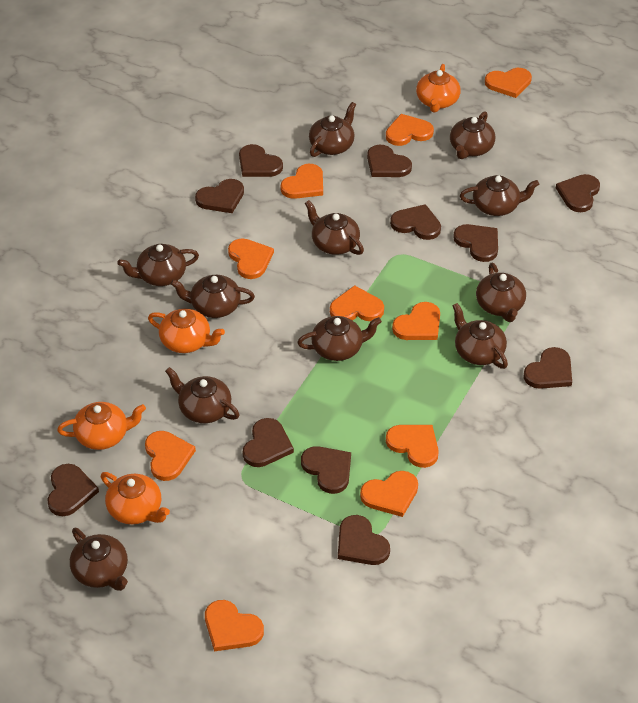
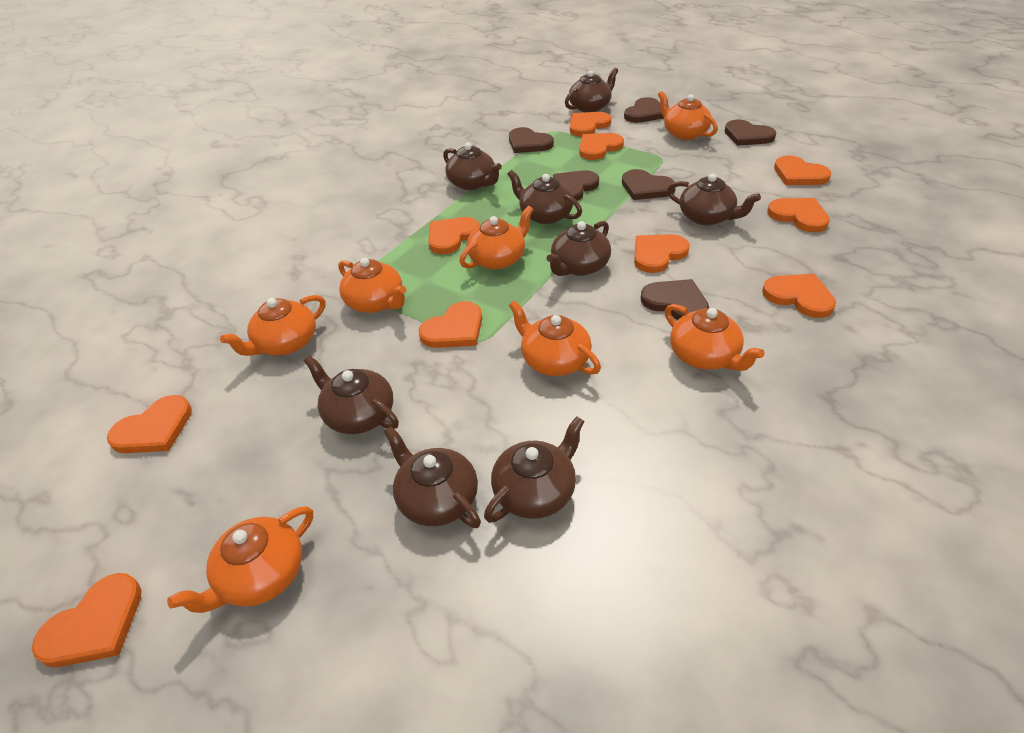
brown heart: 11 -> 6
brown teapot: 11 -> 8
orange teapot: 4 -> 7

